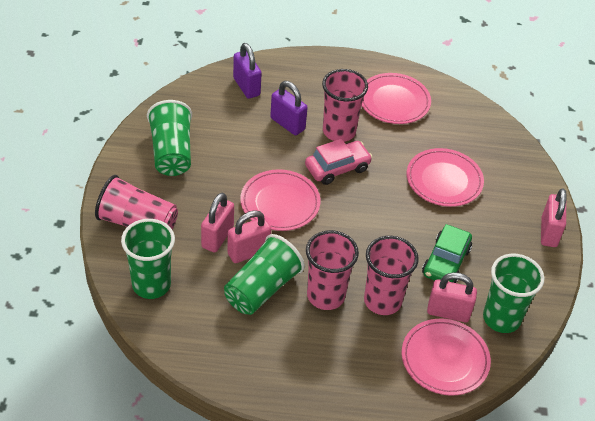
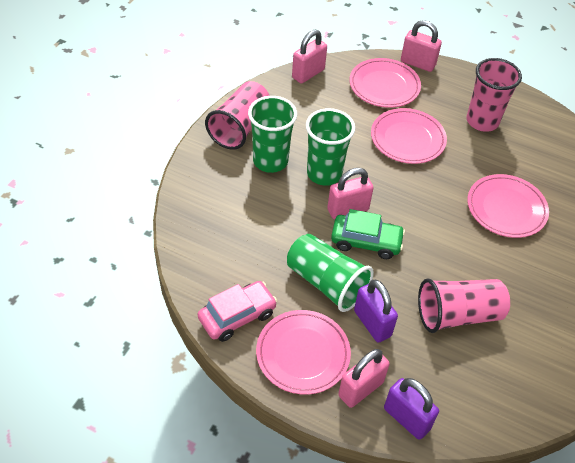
green cup: 4 -> 3
pink cup: 4 -> 3

